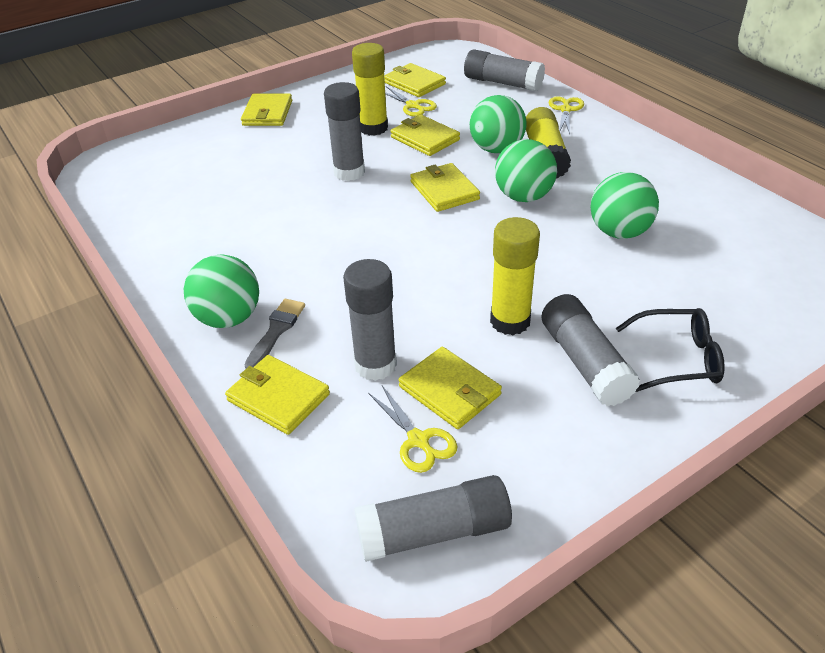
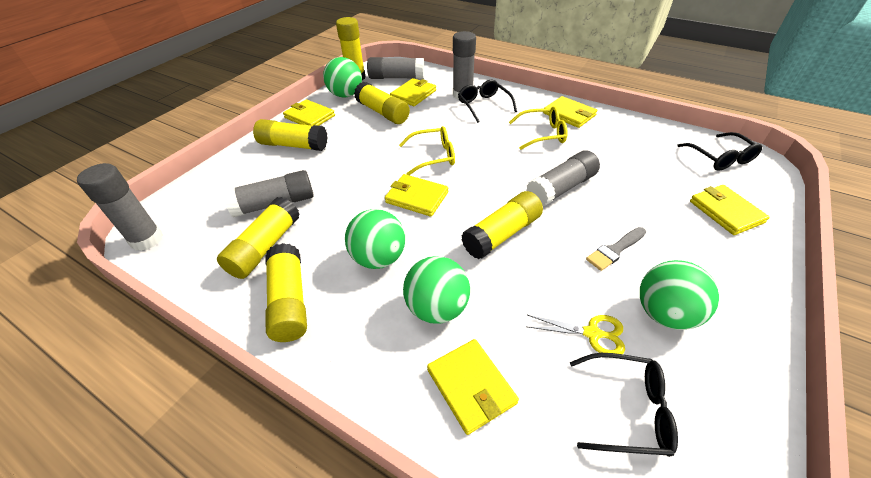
black glasses: 1 -> 3
yellow glasses: 0 -> 2
yellow glue stick: 3 -> 6
yellow scissors: 3 -> 1

